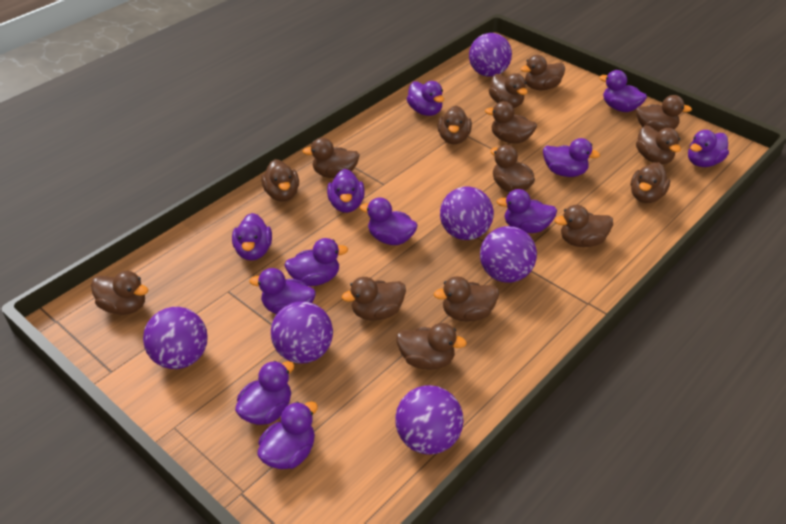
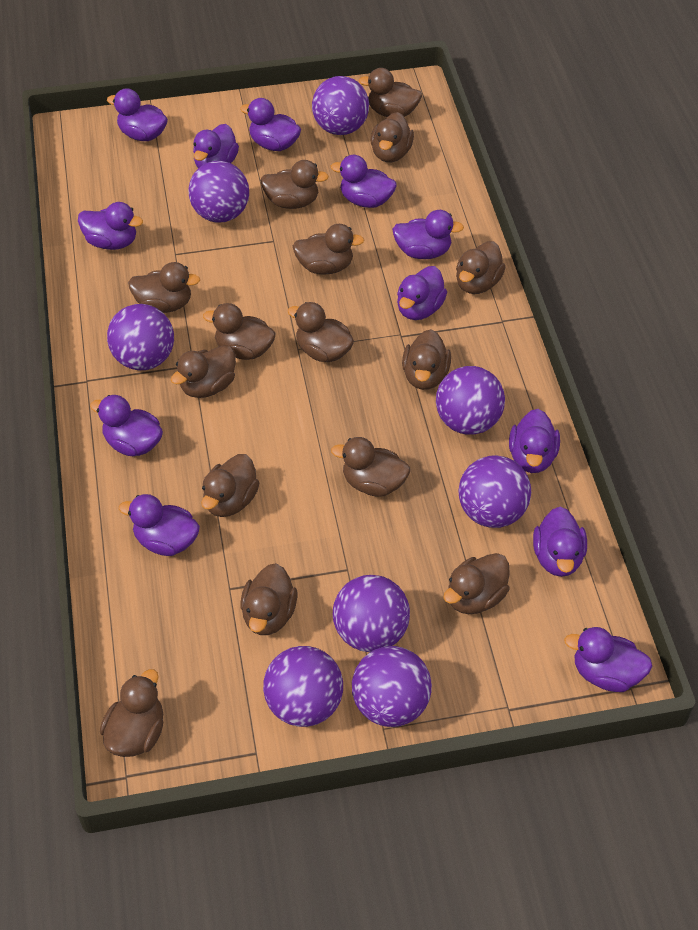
purple ball: 6 -> 8

